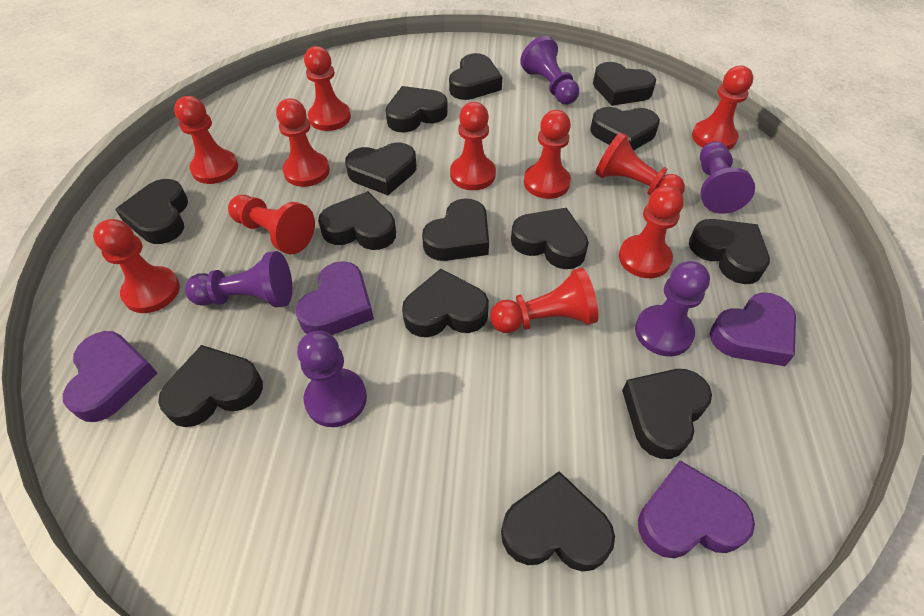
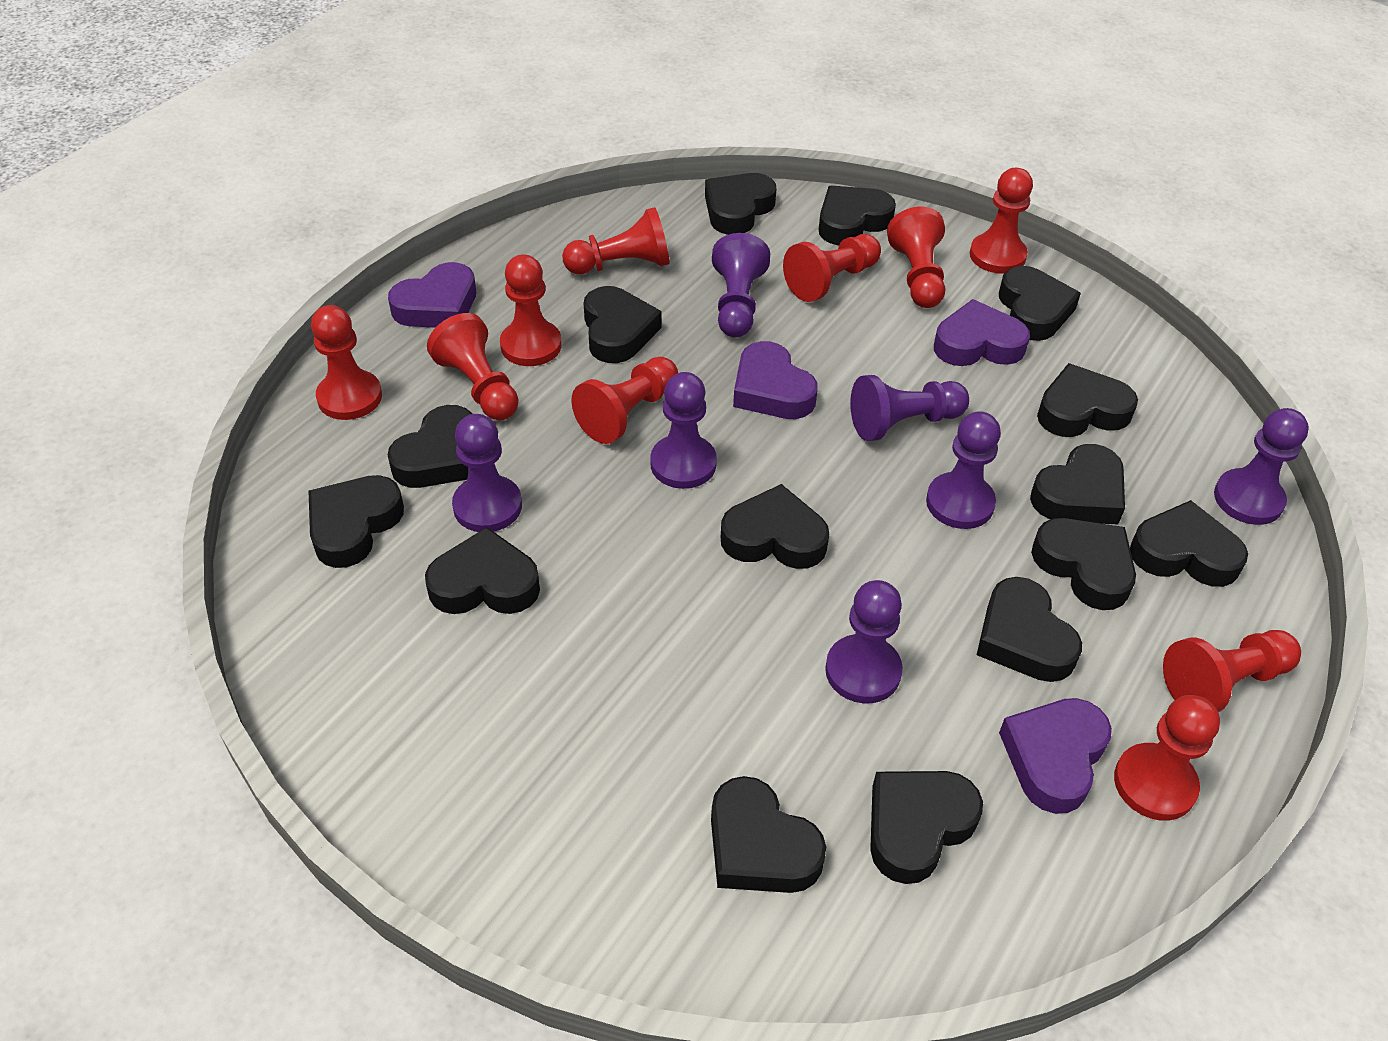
black heart: 14 -> 15
purple pawn: 5 -> 7
red pawn: 11 -> 10

